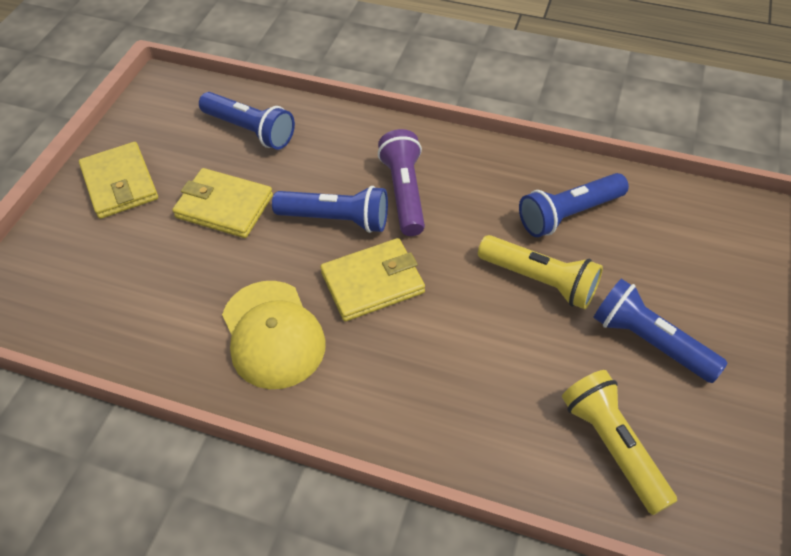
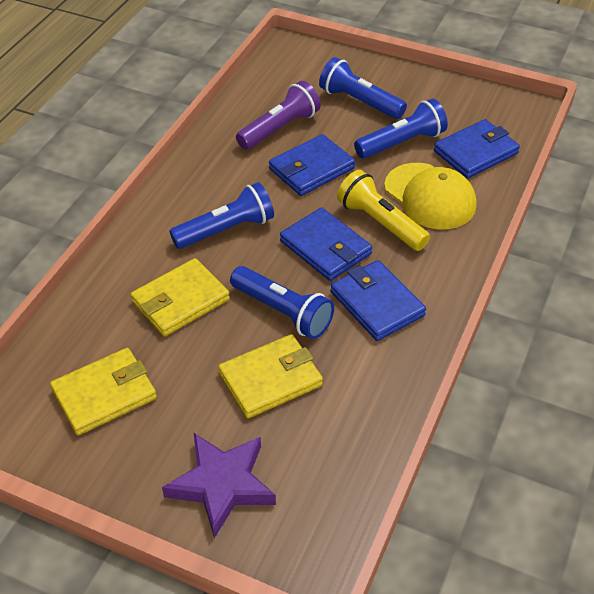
blue wallet: 0 -> 4
purple star: 0 -> 1
yellow flashlight: 2 -> 1

